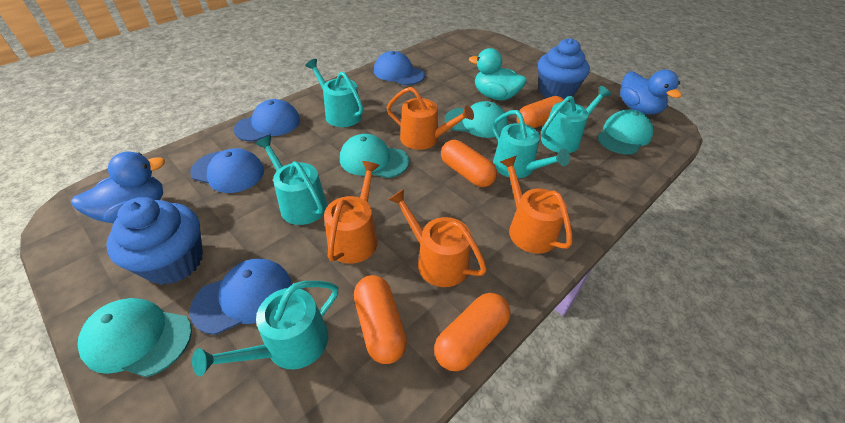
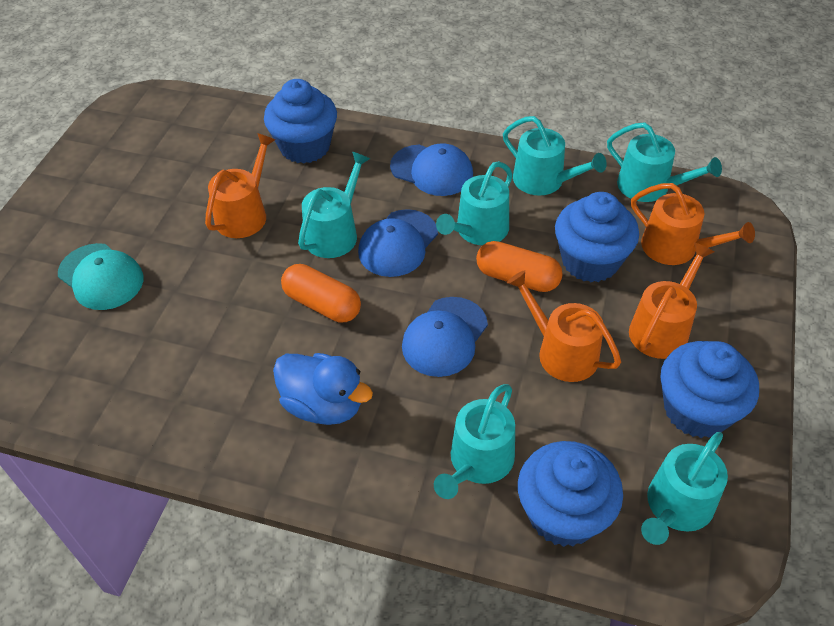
blue cap: 4 -> 3
blue cupcake: 2 -> 4
blue duck: 2 -> 1
orange capsule: 4 -> 2
turquoise cap: 4 -> 1
turquoise duck: 1 -> 0
turquoise watering can: 5 -> 6

